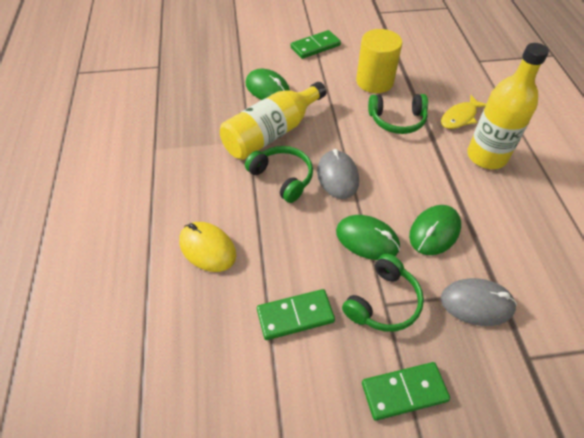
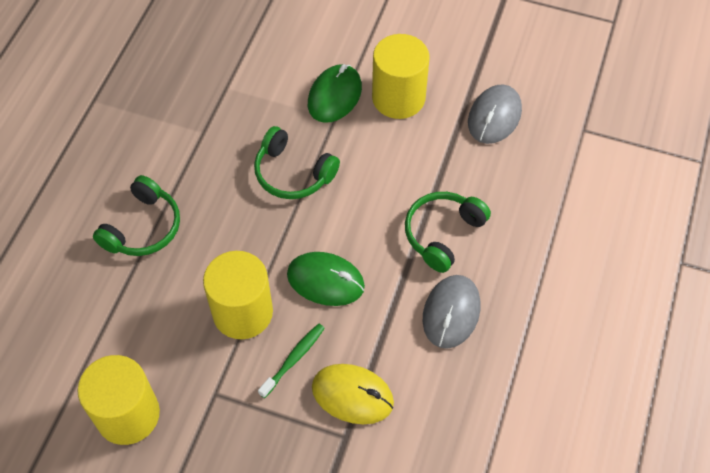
green domino: 3 -> 0
green mouse: 3 -> 2
green toothbrush: 0 -> 1
yellow bottle: 2 -> 0
yellow cylinder: 1 -> 3
yellow fish: 1 -> 0

